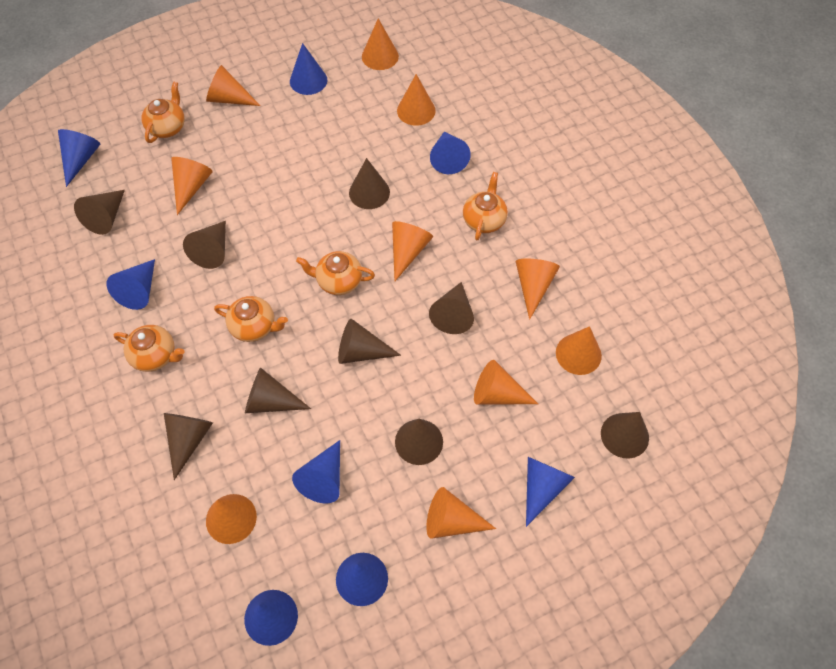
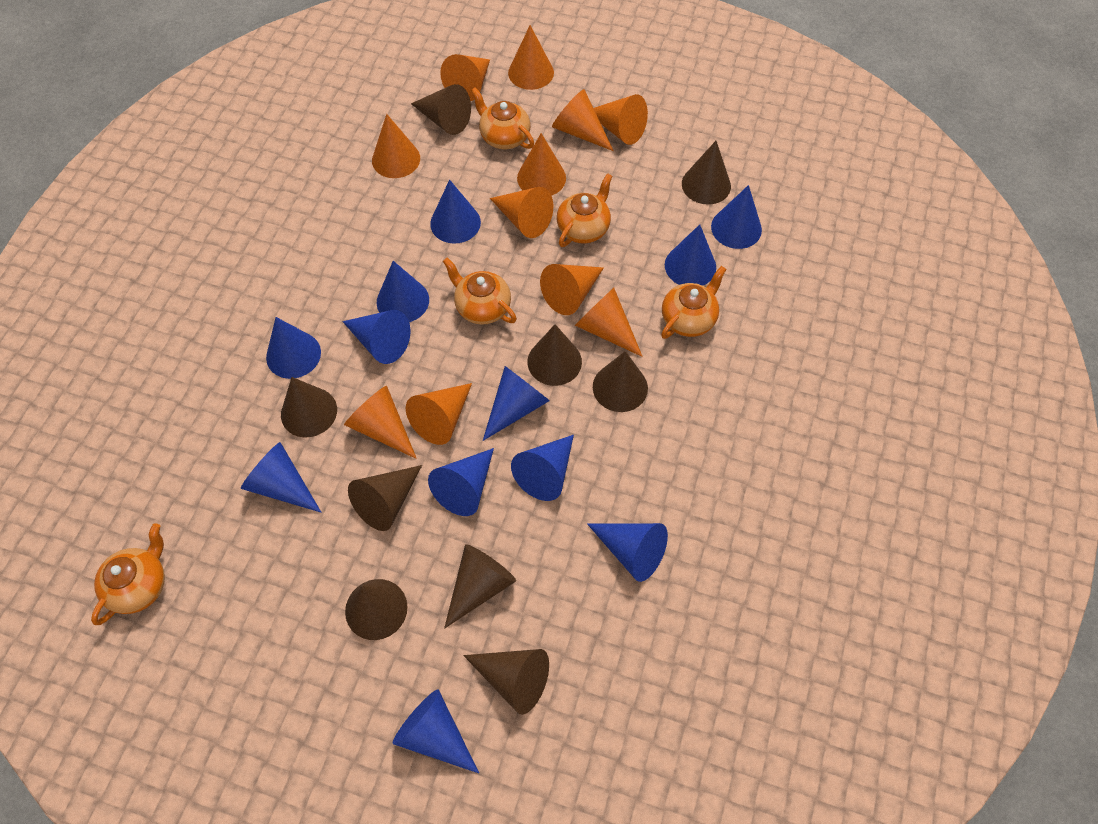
blue cone: 8 -> 12
orange cone: 10 -> 11

